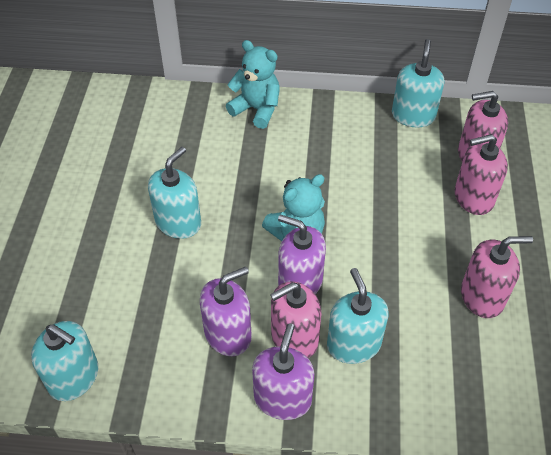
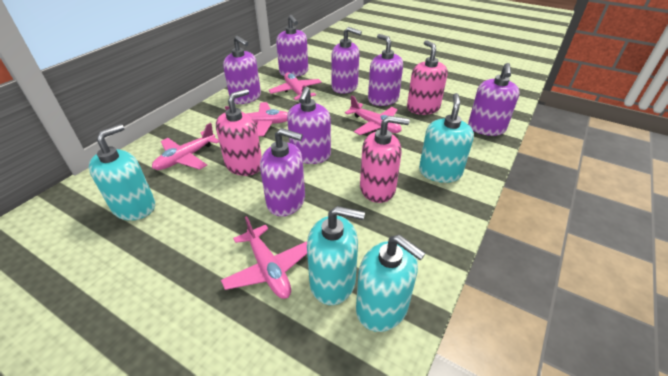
pink plane: 0 -> 5
pink soap dispenser: 4 -> 3
purple soap dispenser: 3 -> 7
turquoise teddy bear: 2 -> 0

